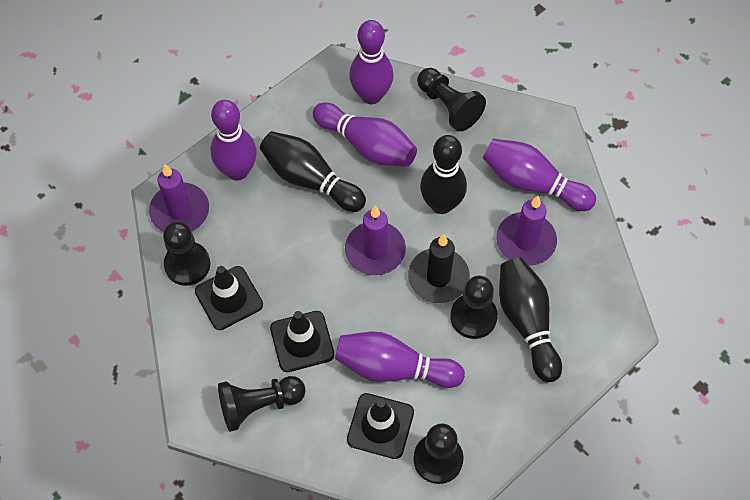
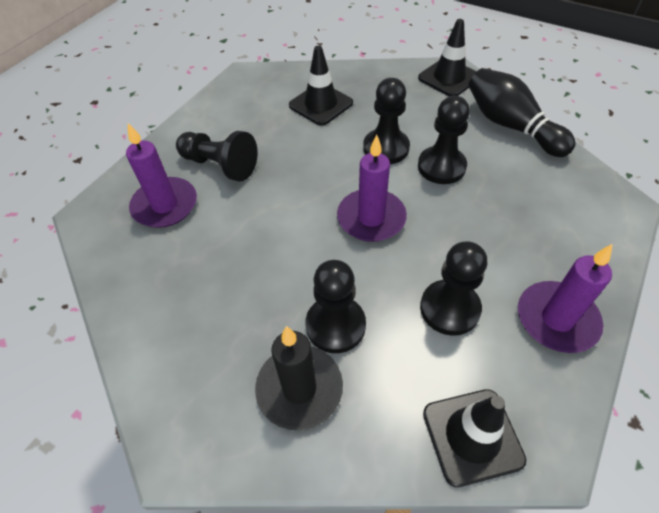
black bowling pin: 3 -> 1
purple bowling pin: 5 -> 0

